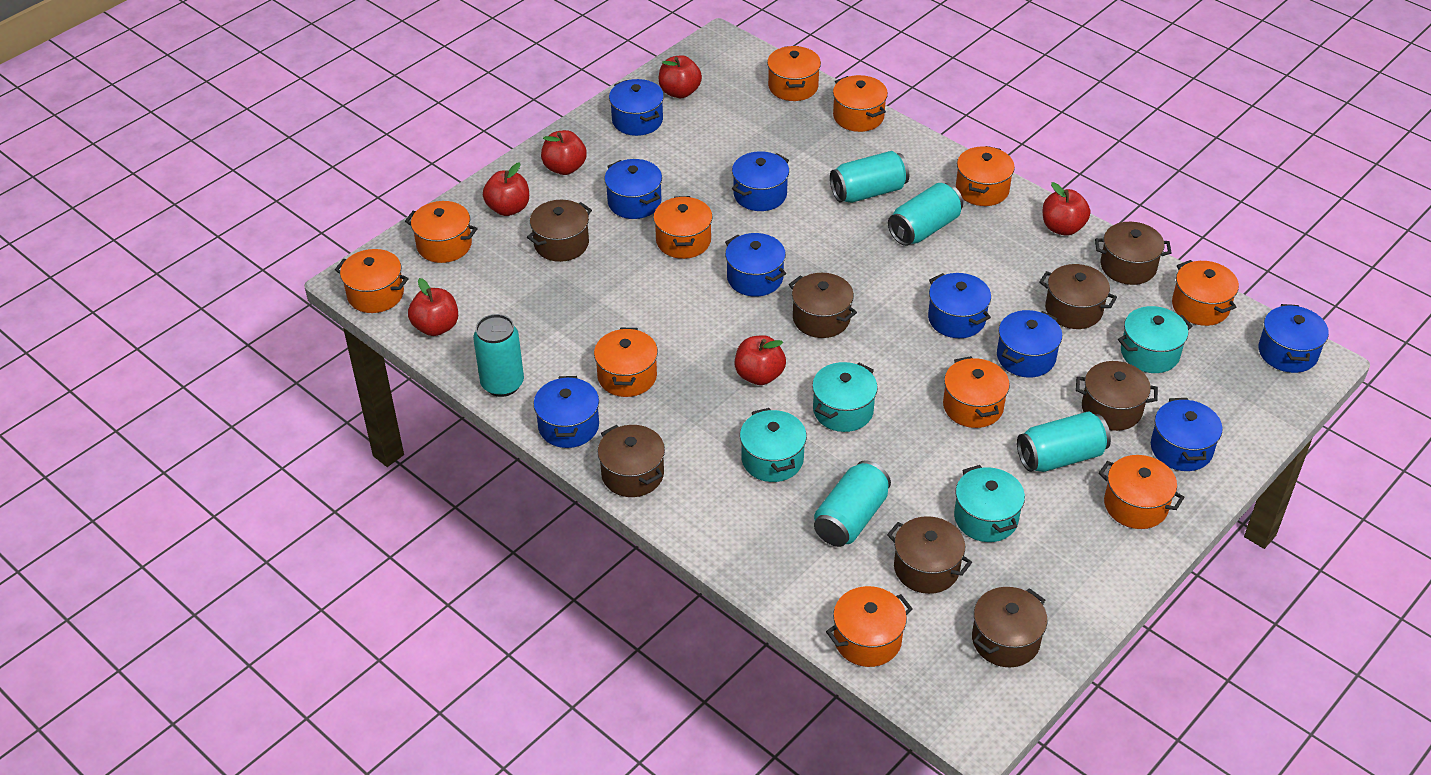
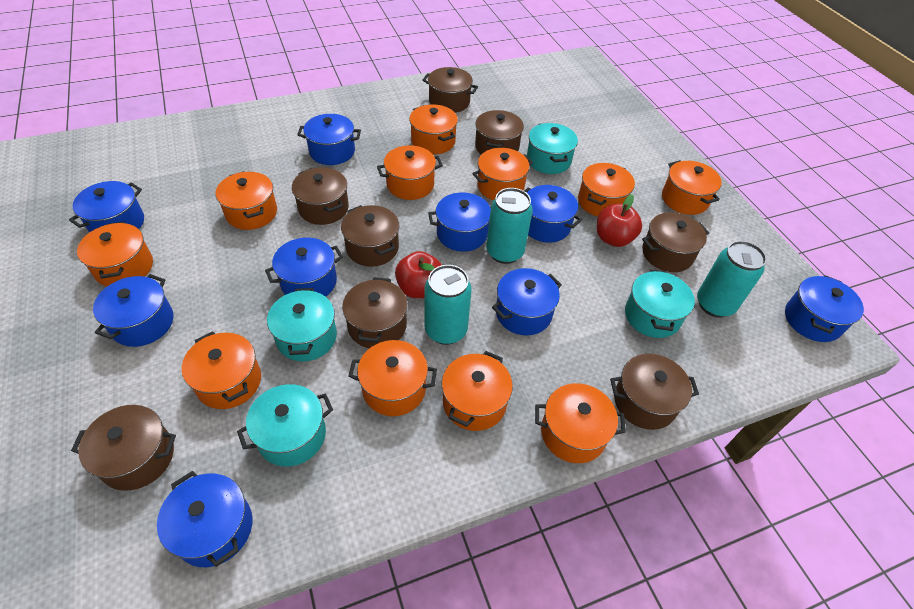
red apple: 6 -> 2
turquoise can: 5 -> 3

